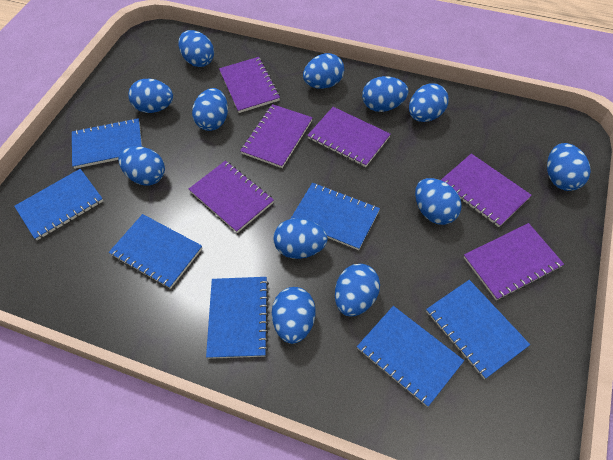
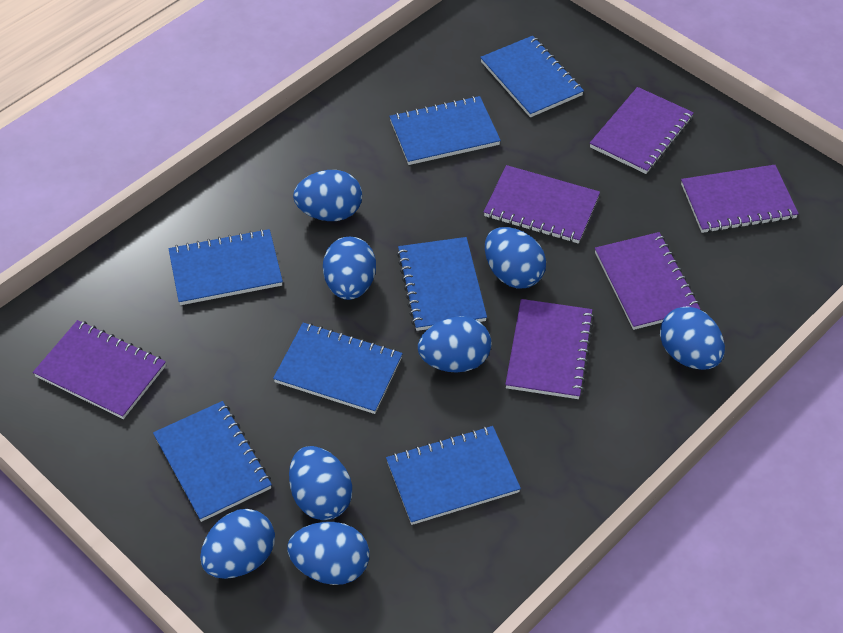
blue egg: 12 -> 8

